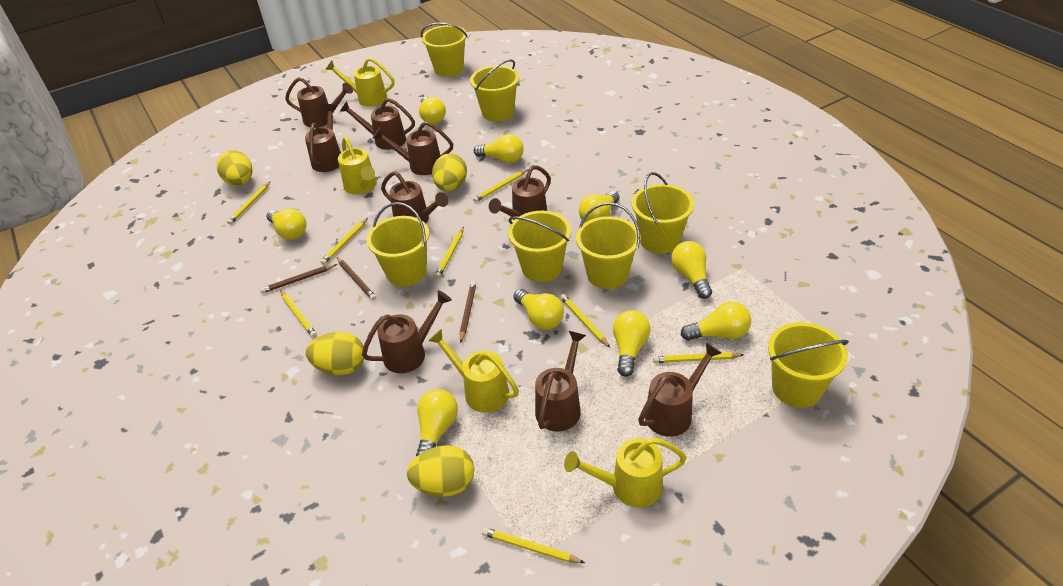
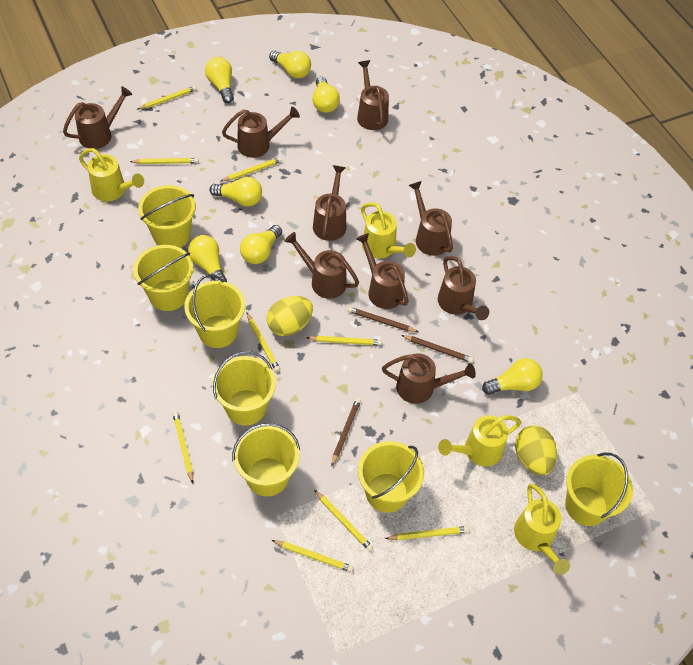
yellow egg: 4 -> 2
yellow light bulb: 9 -> 7
yellow pencil: 8 -> 9

